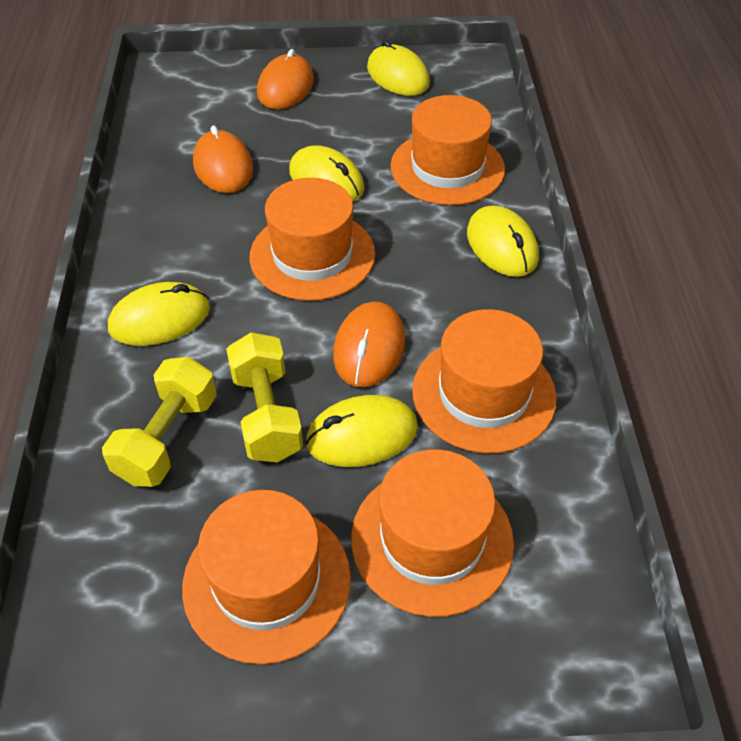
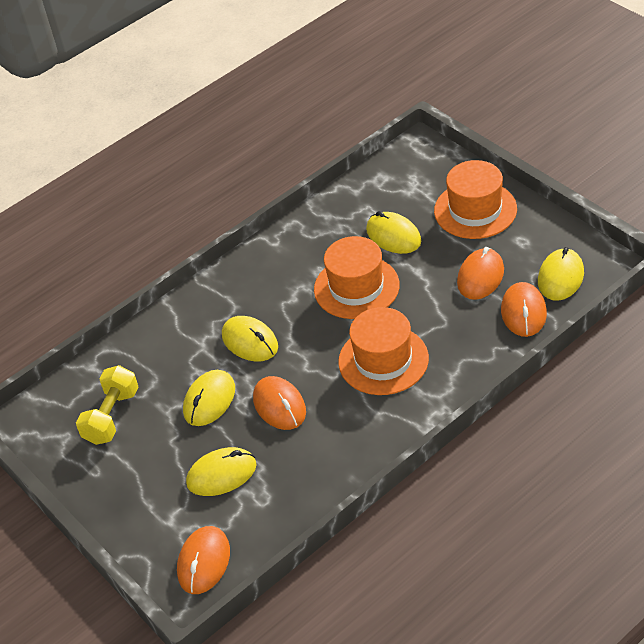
orange hat: 5 -> 3
orange mouse: 3 -> 4
yellow dumbbell: 2 -> 1

